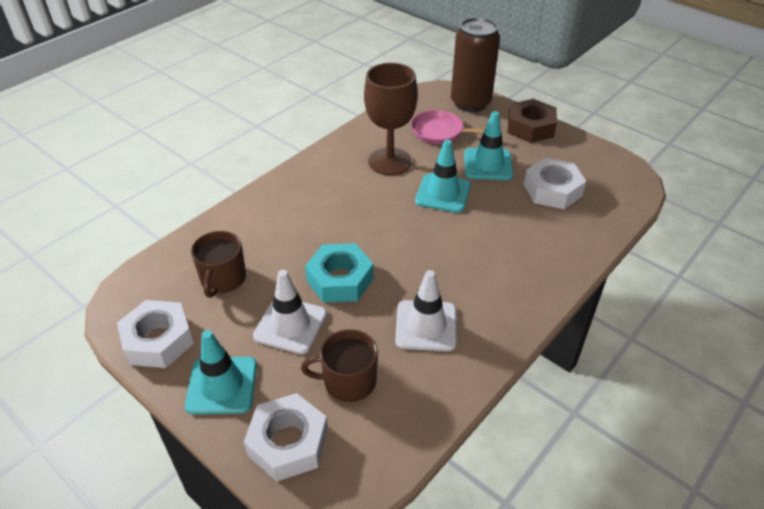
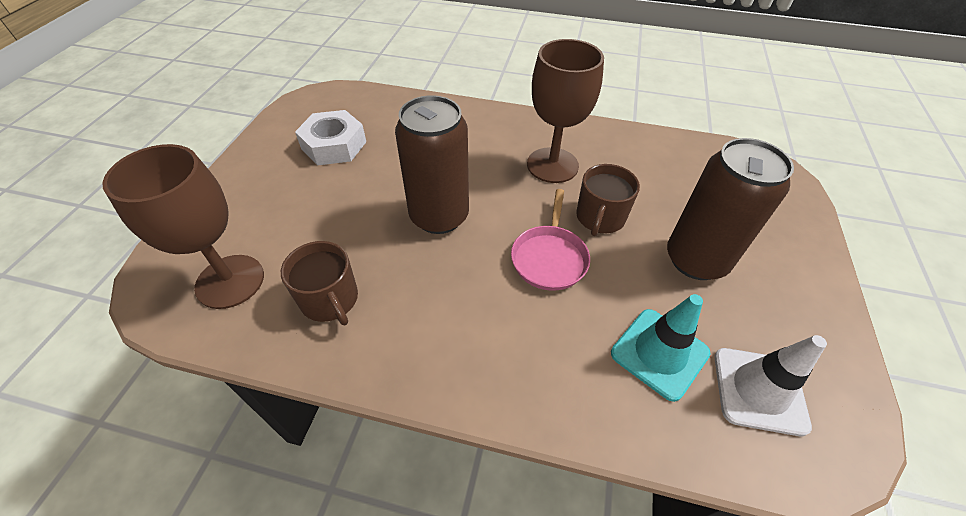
brown can: 1 -> 2
brown goblet: 1 -> 2
brown nut: 1 -> 0
turquoise nut: 1 -> 0
turquoise traffic cone: 3 -> 1
white nut: 3 -> 1
white traffic cone: 2 -> 1

